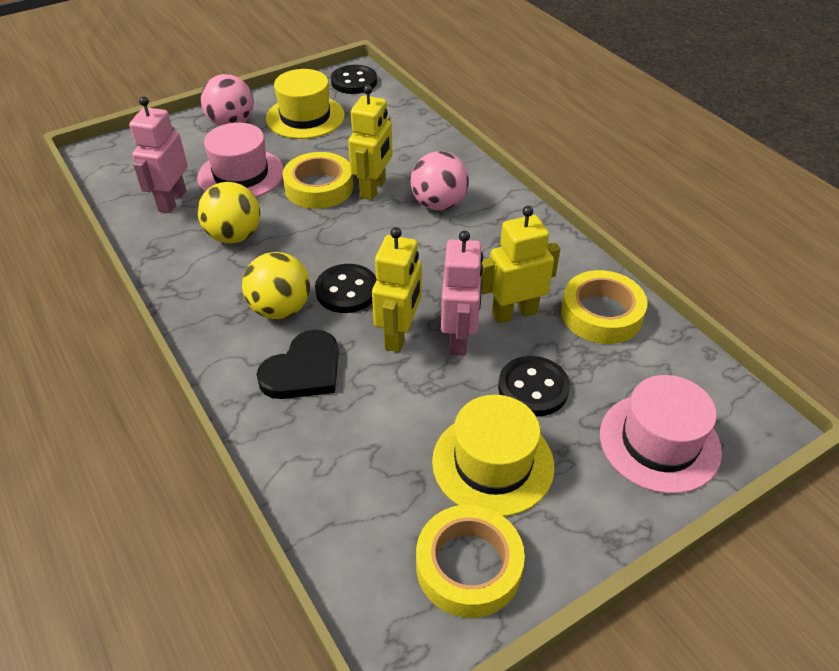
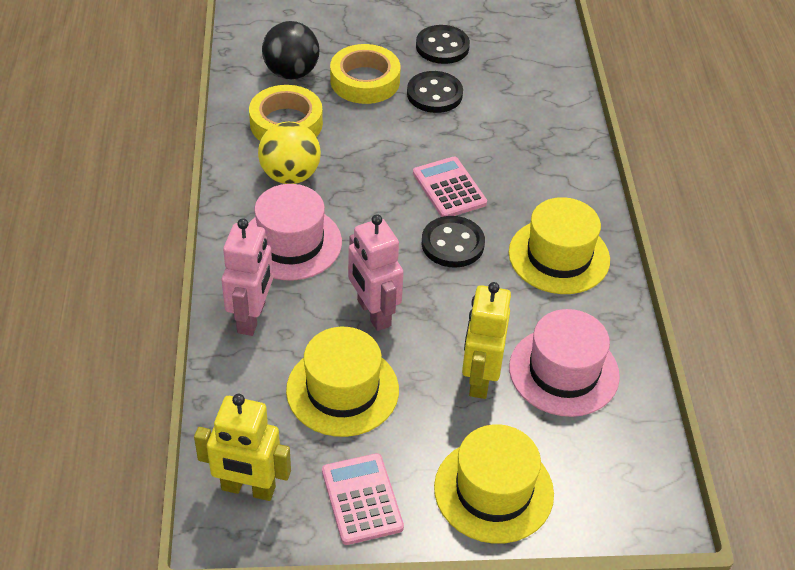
black ball: 0 -> 1
black heart: 1 -> 0
pink ball: 2 -> 0
pink calculator: 0 -> 2
yellow ball: 2 -> 1
yellow hat: 2 -> 3
yellow robot: 3 -> 2
yellow tape: 3 -> 2

